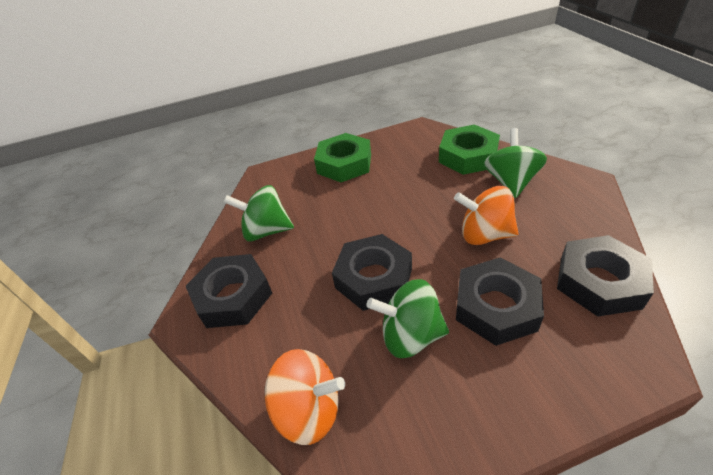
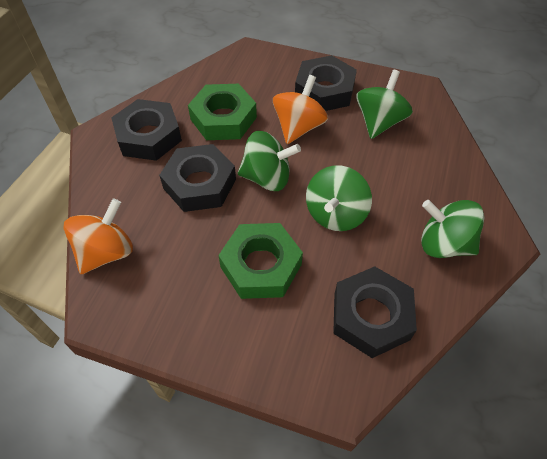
green spinning top: 3 -> 4

